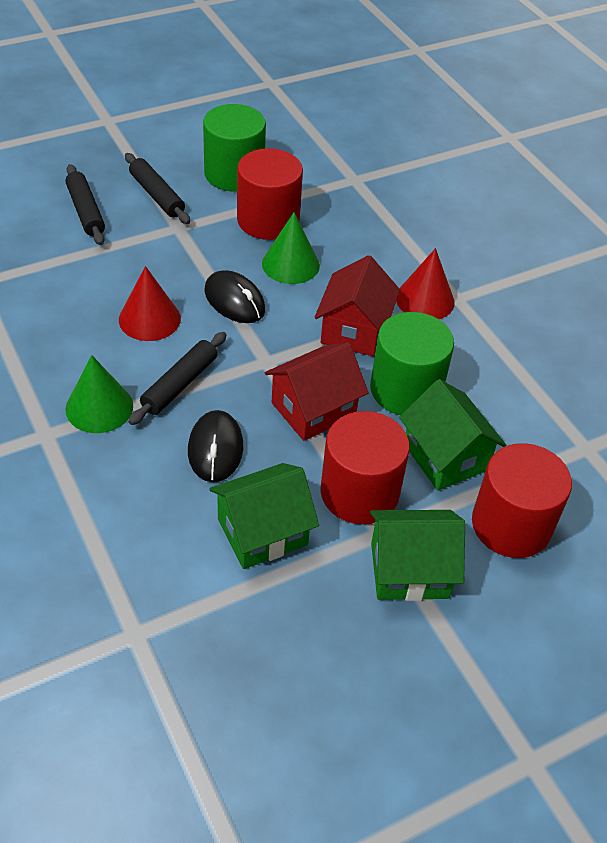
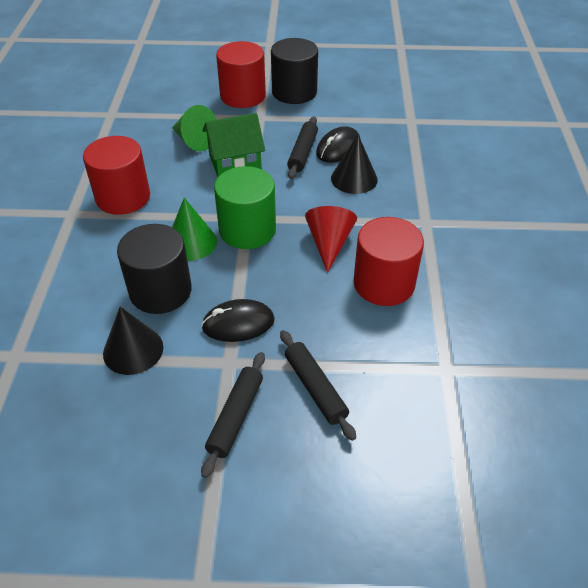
black cone: 0 -> 2
black cylinder: 0 -> 2
green cylinder: 2 -> 1
green house: 3 -> 1
red cone: 2 -> 1
red house: 2 -> 0

